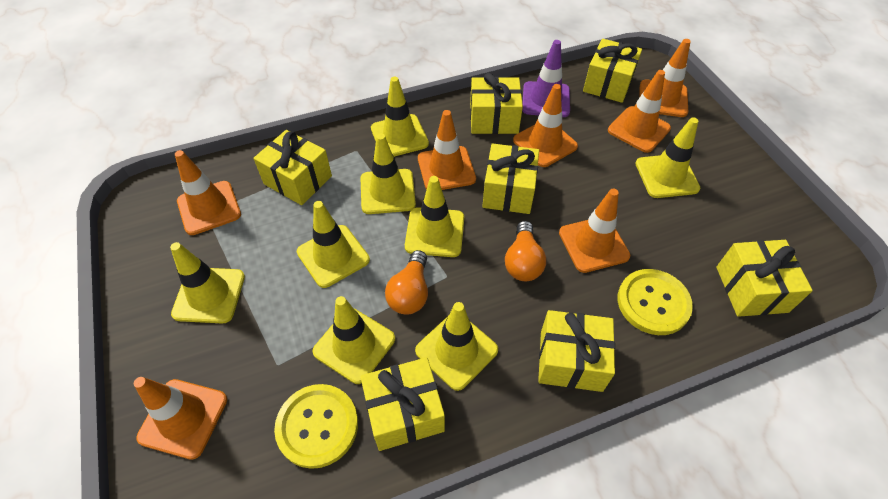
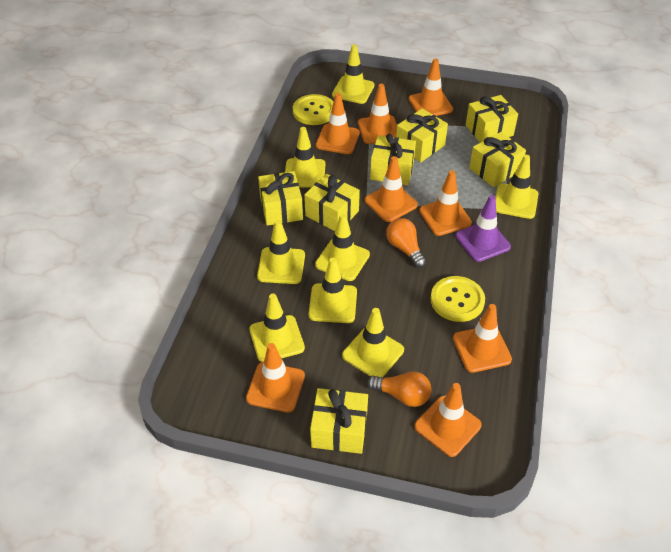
orange traffic cone: 7 -> 8

